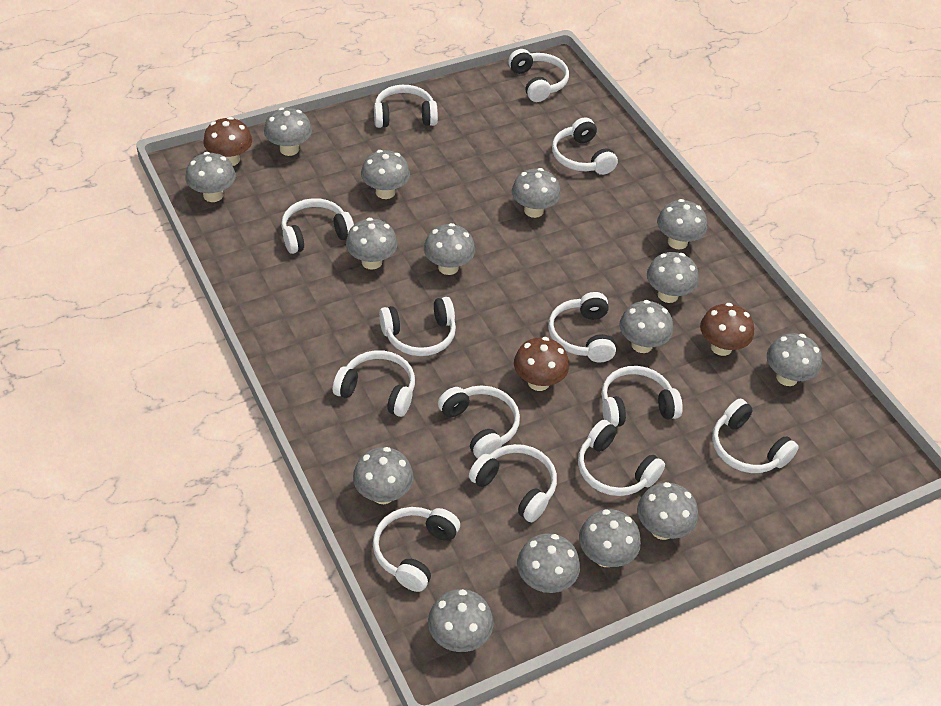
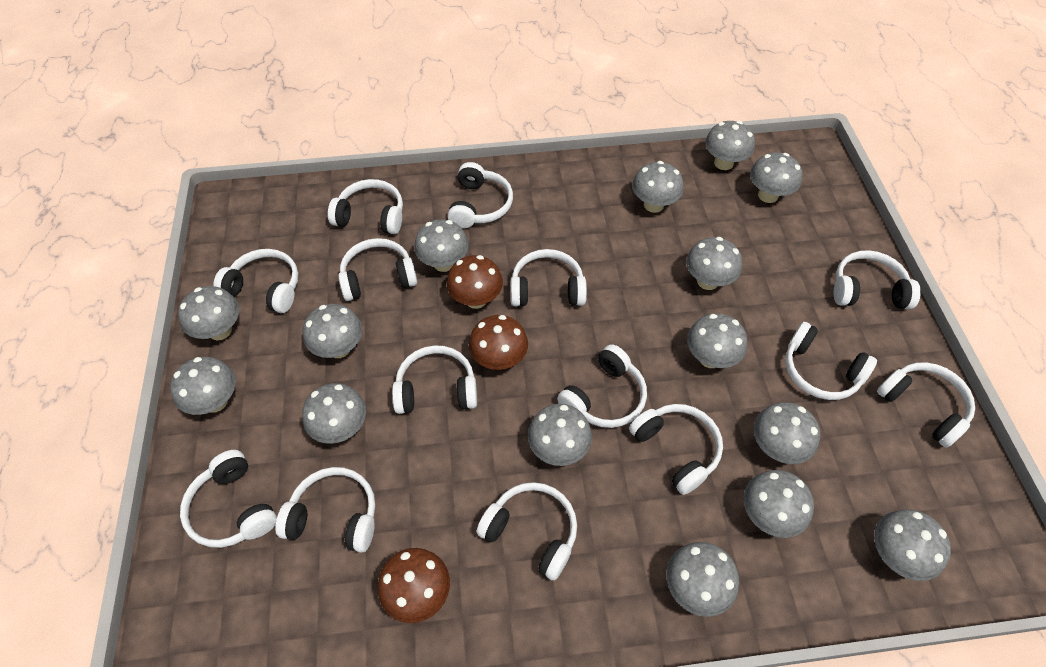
white headphones: 13 -> 14

